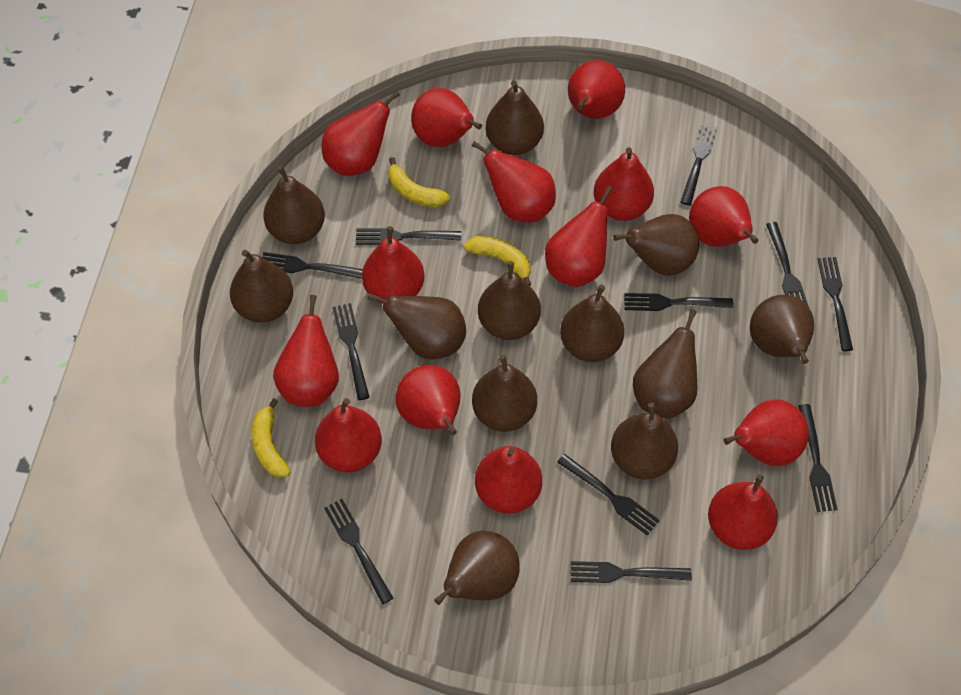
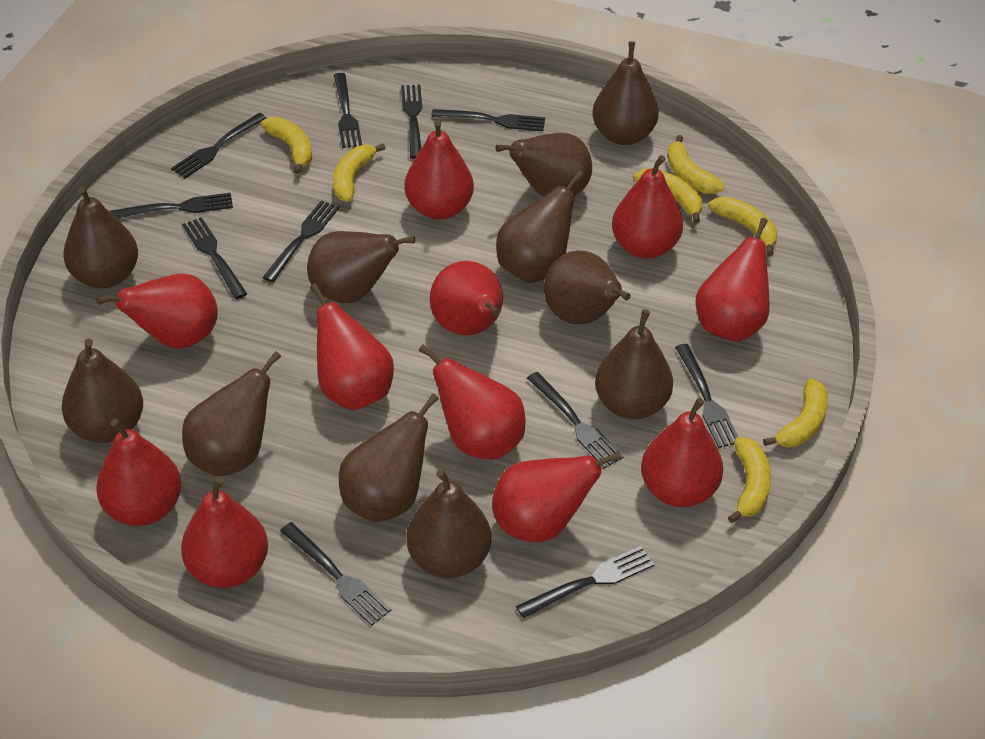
brown pear: 12 -> 11
red pear: 14 -> 11
yellow banana: 3 -> 7

